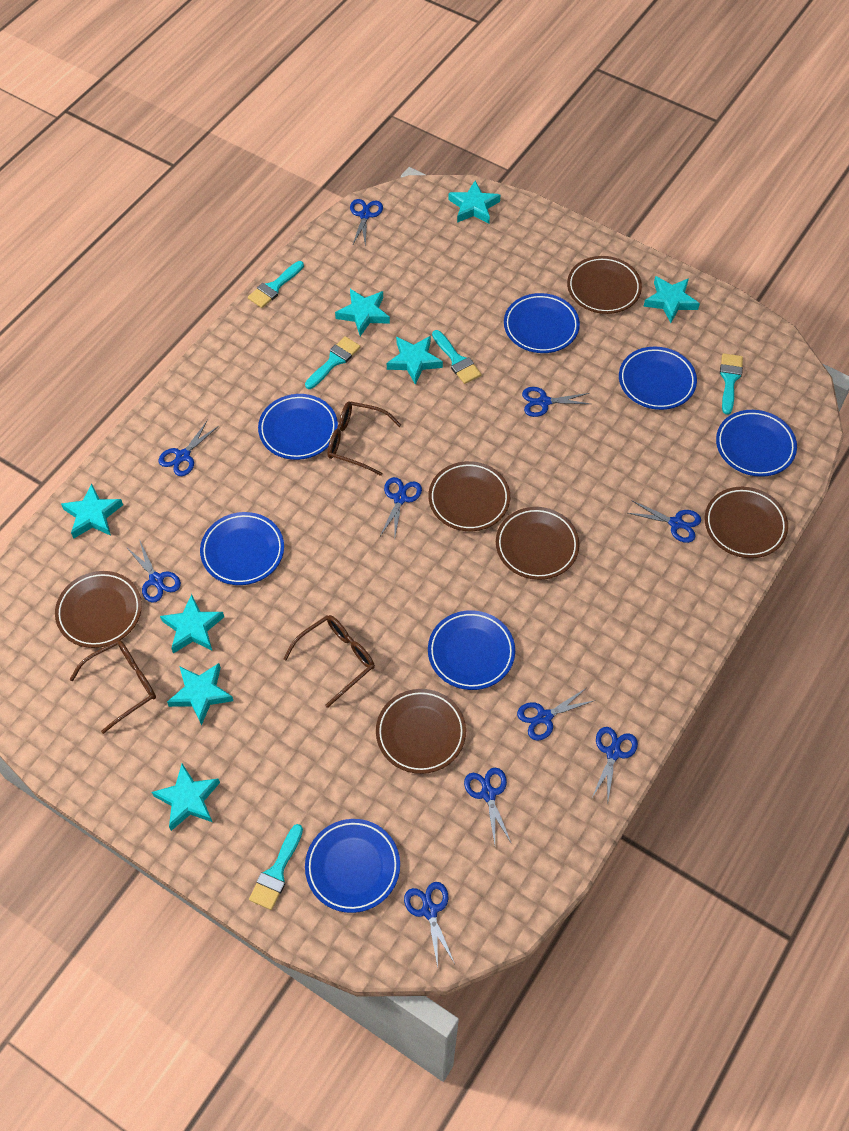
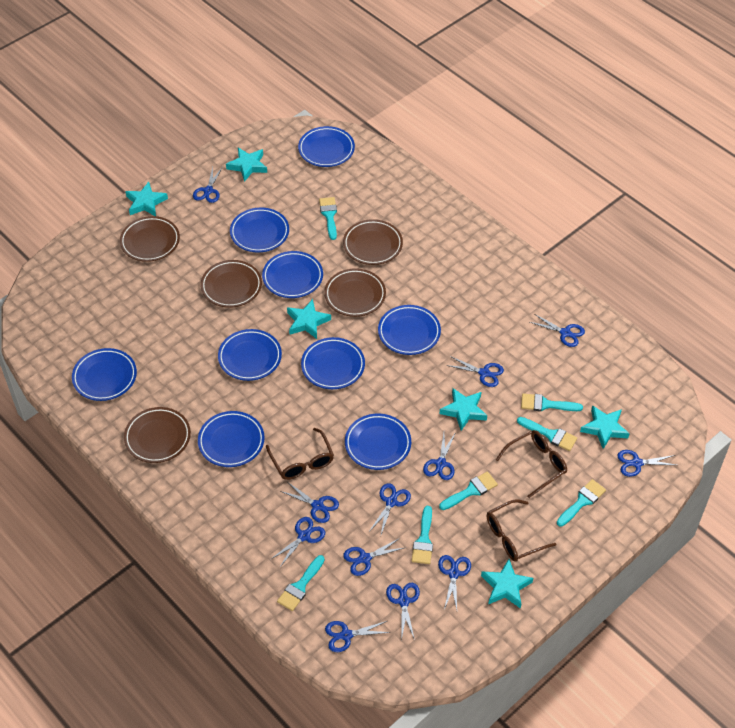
blue plate: 7 -> 9
blue scissors: 10 -> 12
brown plate: 6 -> 5
turquoise brush: 5 -> 7
turquoise star: 8 -> 6

